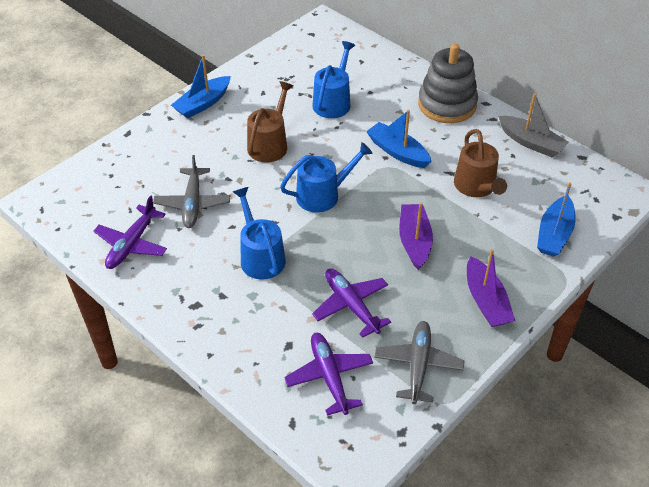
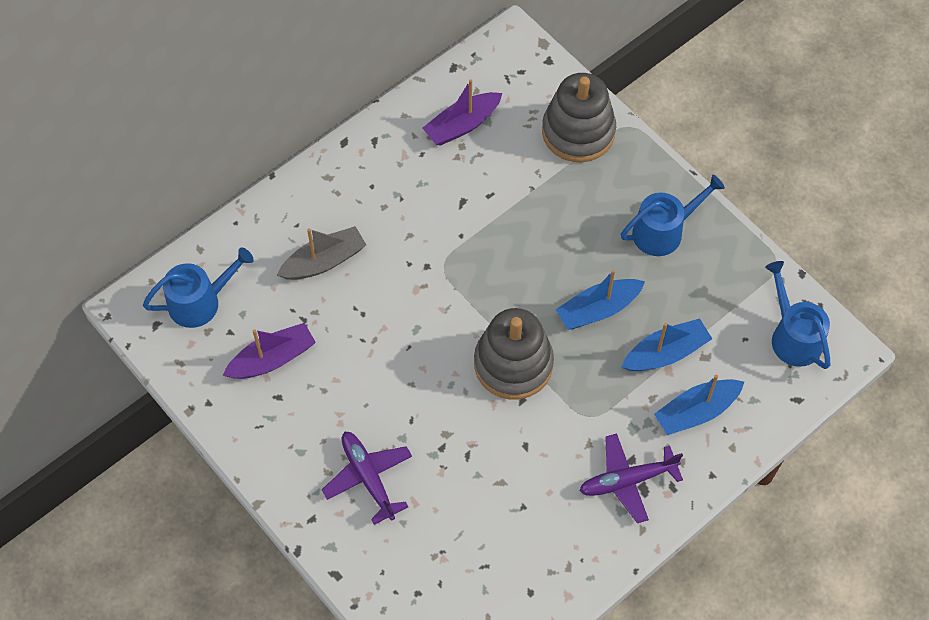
brown watering can: 2 -> 0
grey plane: 2 -> 0
grey stacking toy: 1 -> 2
purple plane: 3 -> 2

